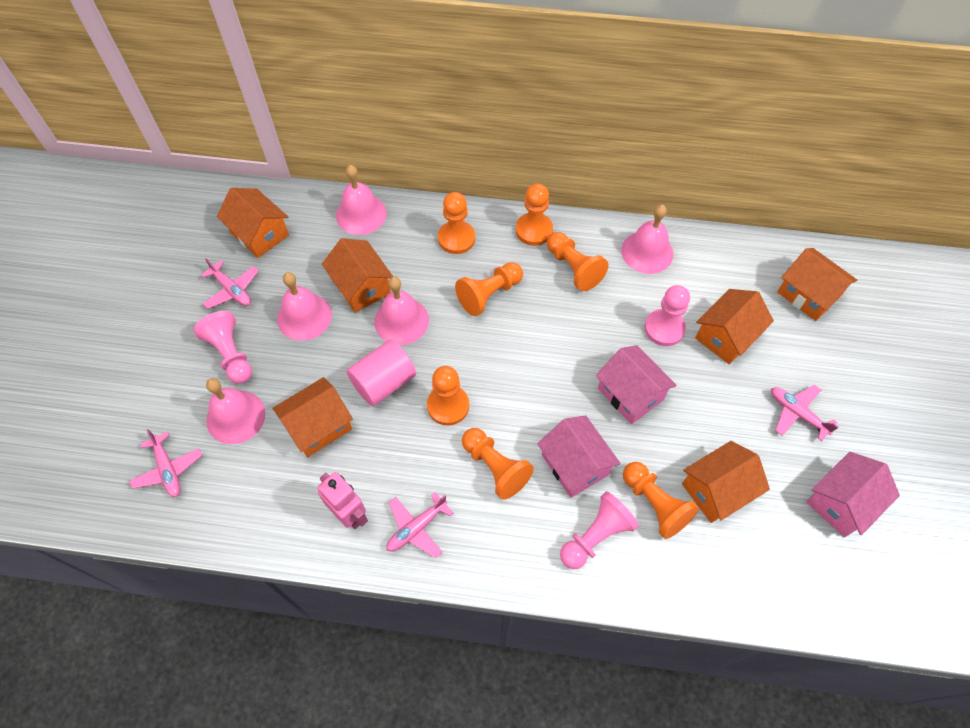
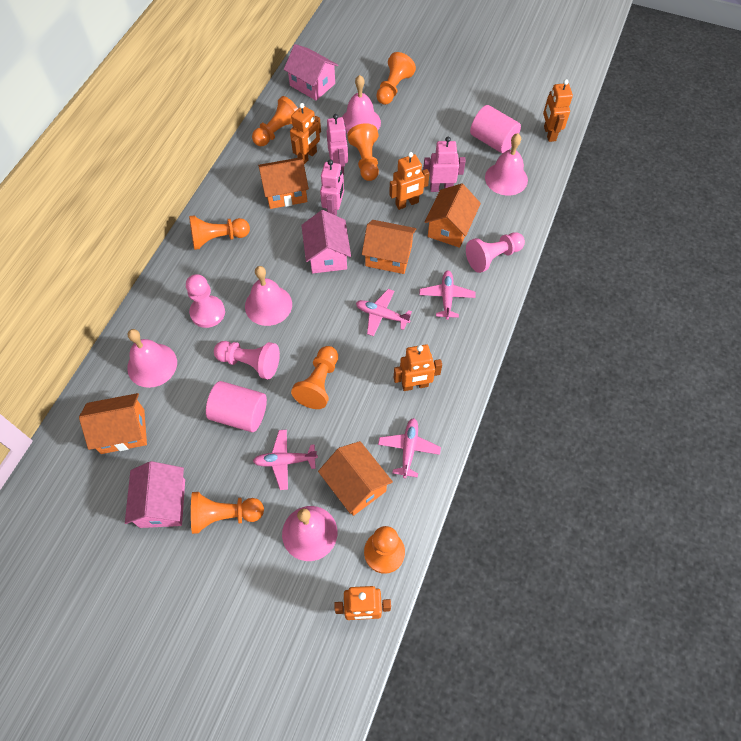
orange house: 6 -> 5
orange robot: 0 -> 5
pink cylinder: 1 -> 2
pink robot: 1 -> 3

